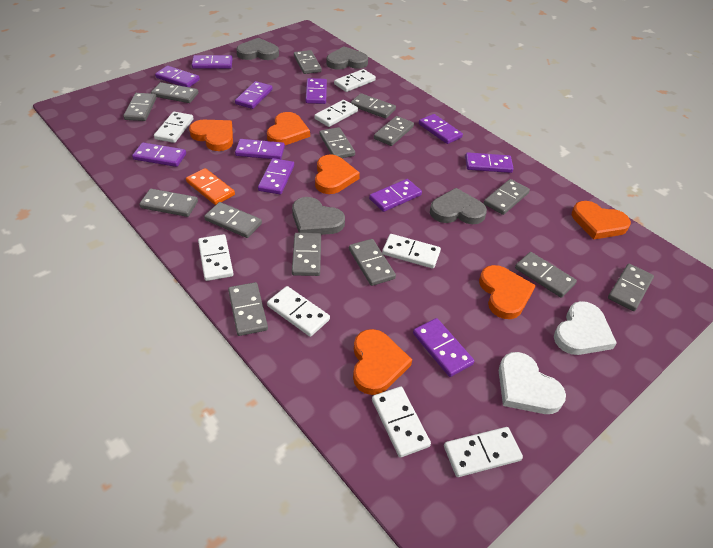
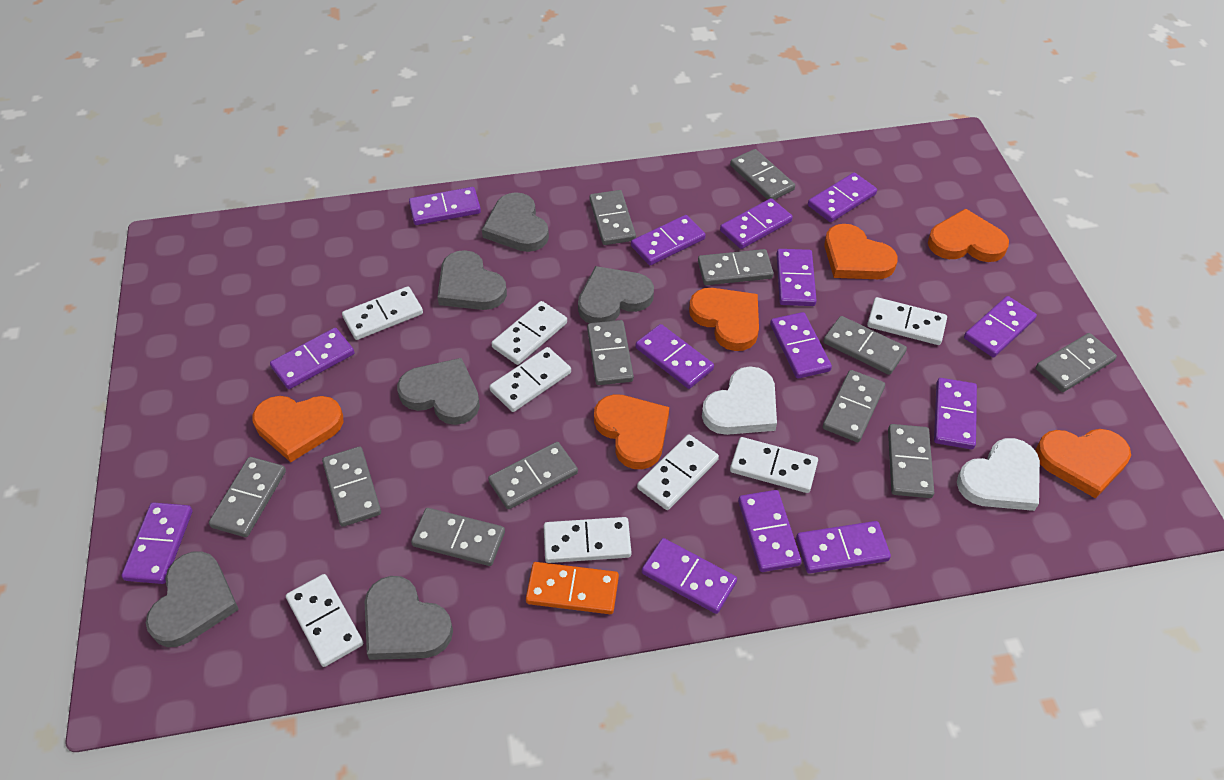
grey domino: 14 -> 12
grey heart: 4 -> 6
purple domino: 11 -> 14

